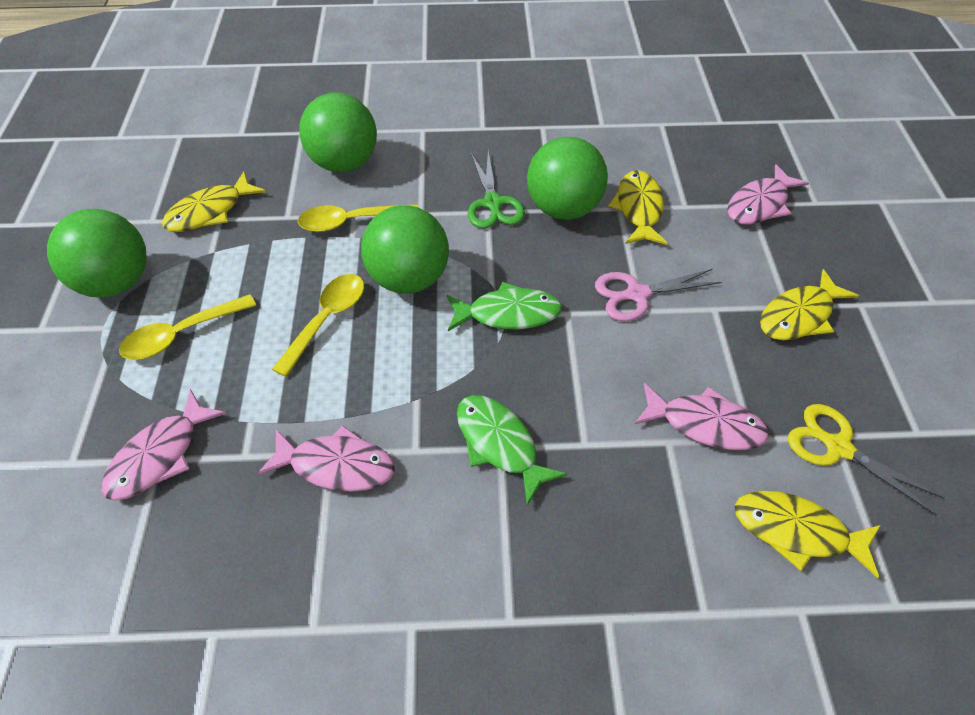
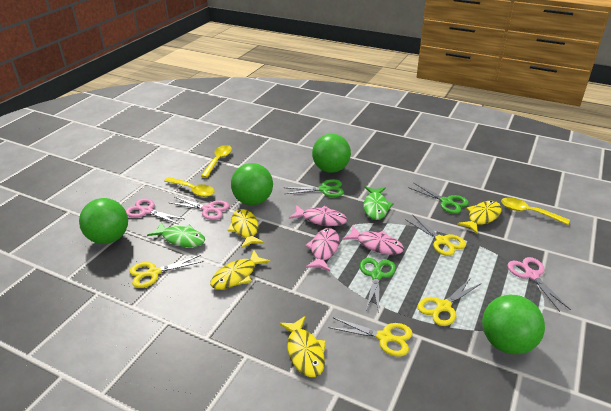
green scissors: 1 -> 3
pink fish: 4 -> 3
pink scissors: 1 -> 3
yellow scissors: 1 -> 4

